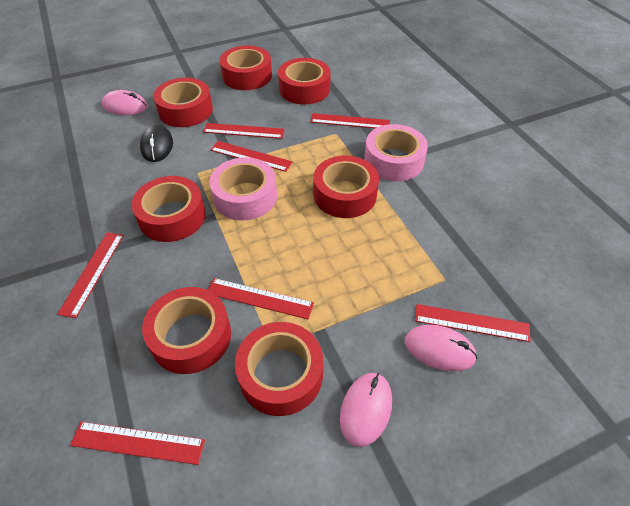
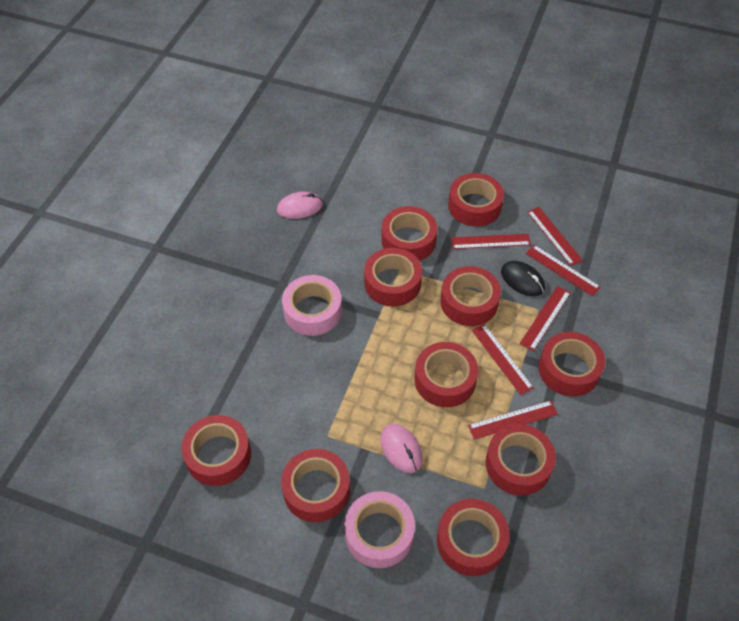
pink mouse: 3 -> 2
red ruler: 7 -> 6
red tape: 7 -> 10

